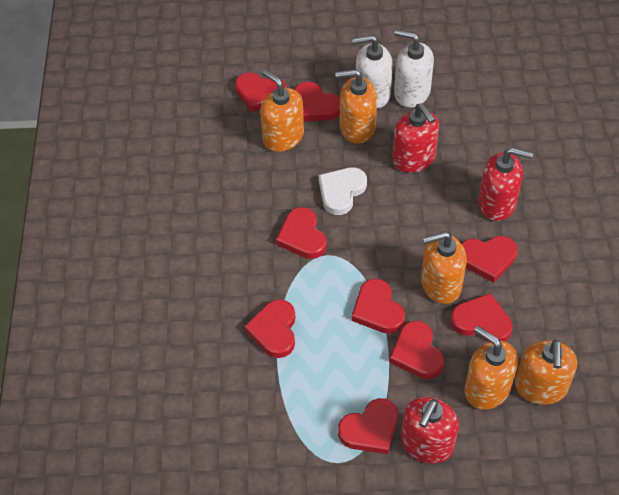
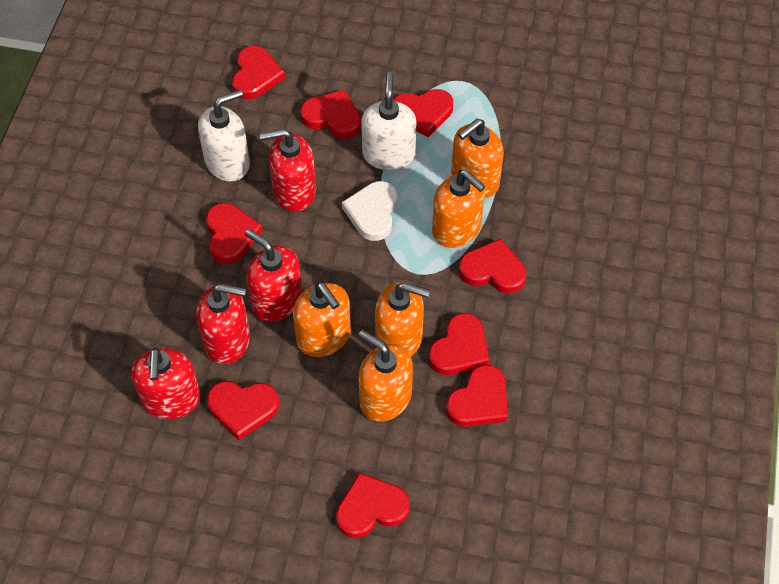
red soap dispenser: 3 -> 4

